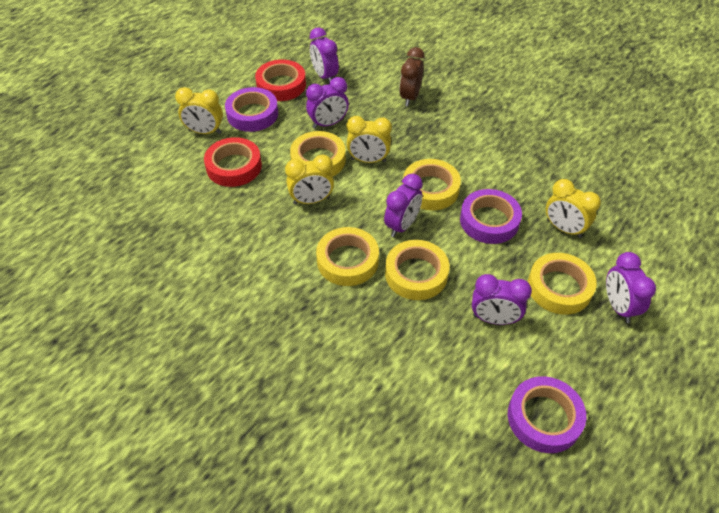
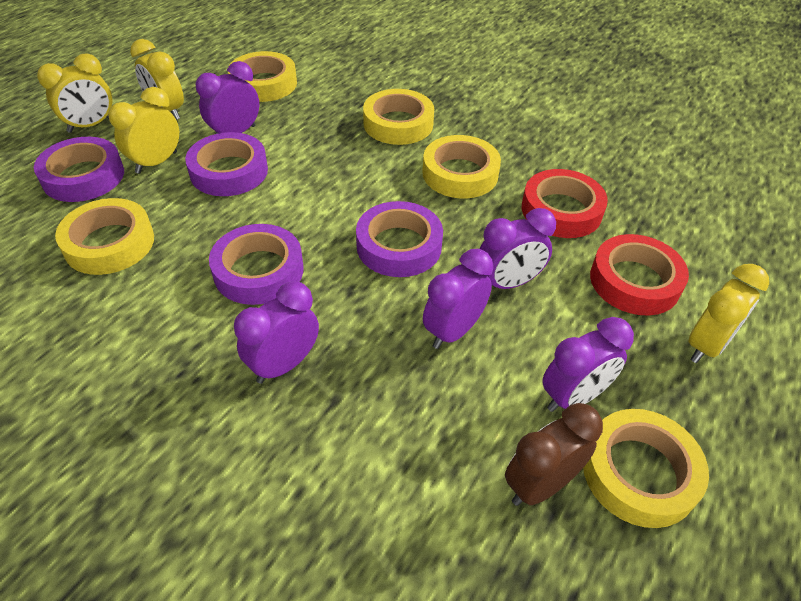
purple tape: 3 -> 4

